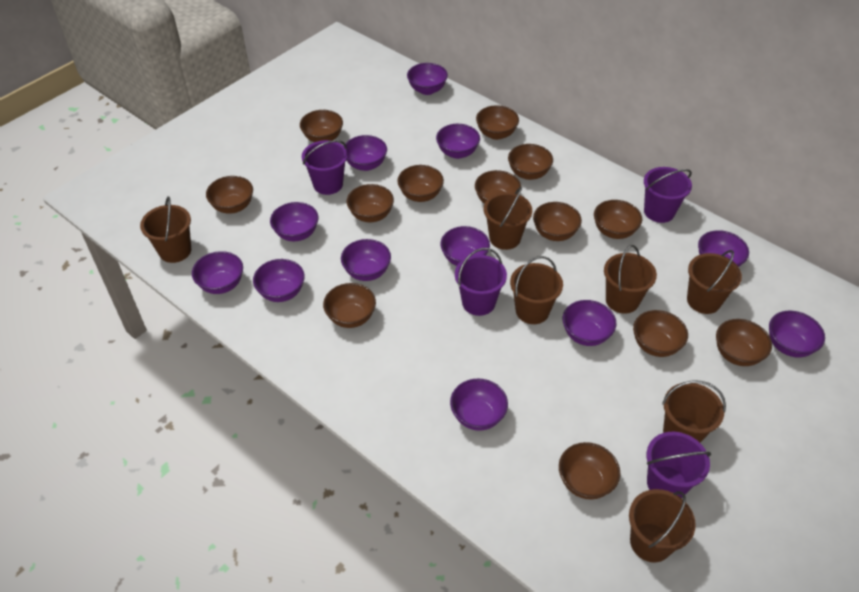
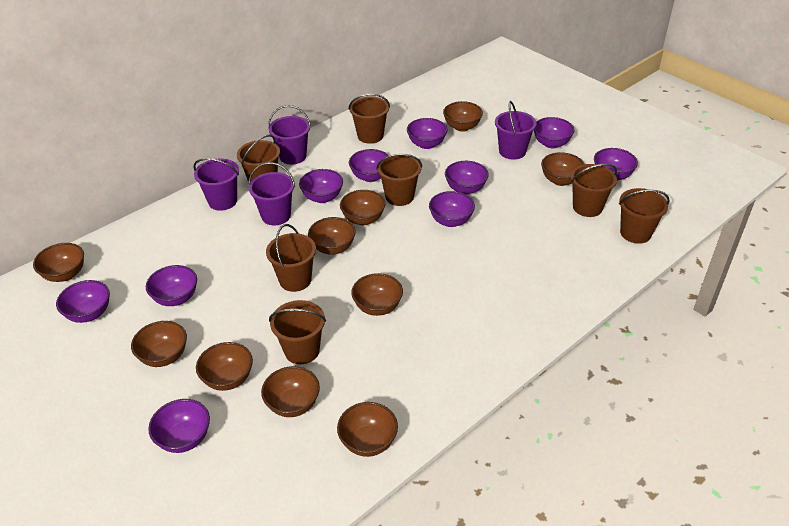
brown bowl: 13 -> 10
purple bowl: 12 -> 10

